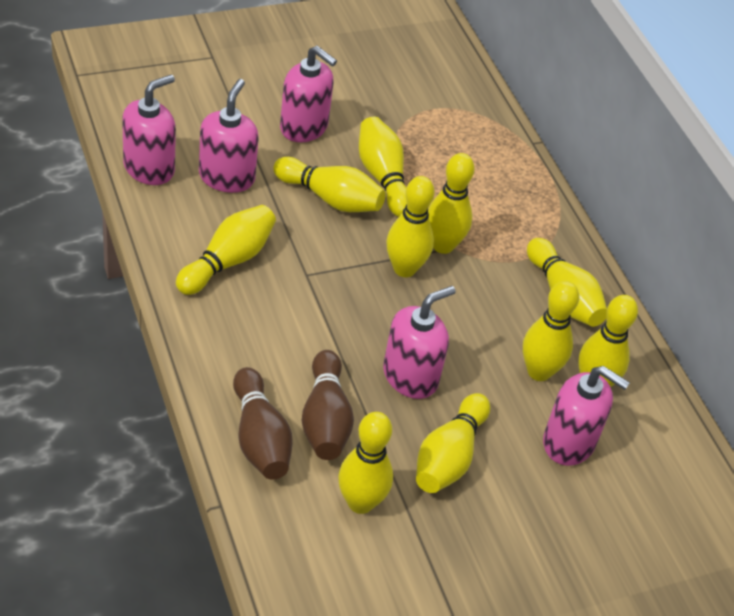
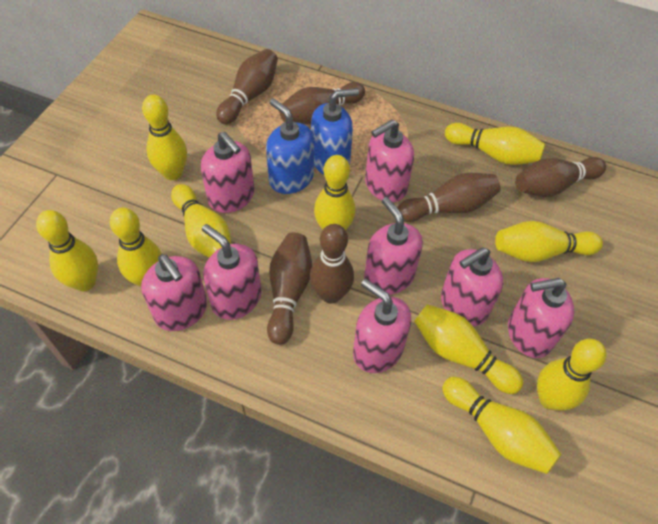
blue soap dispenser: 0 -> 2
brown bowling pin: 2 -> 6
pink soap dispenser: 5 -> 8

